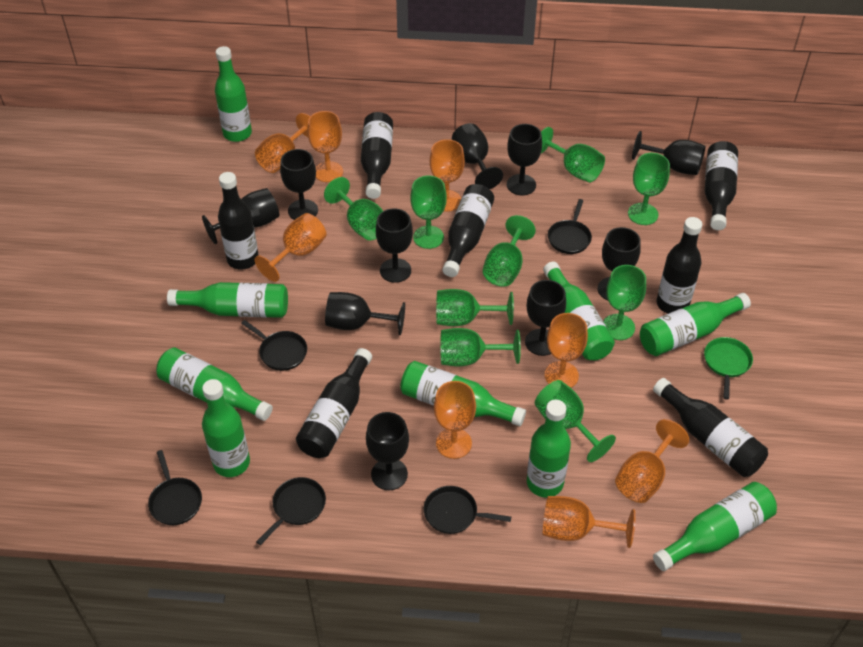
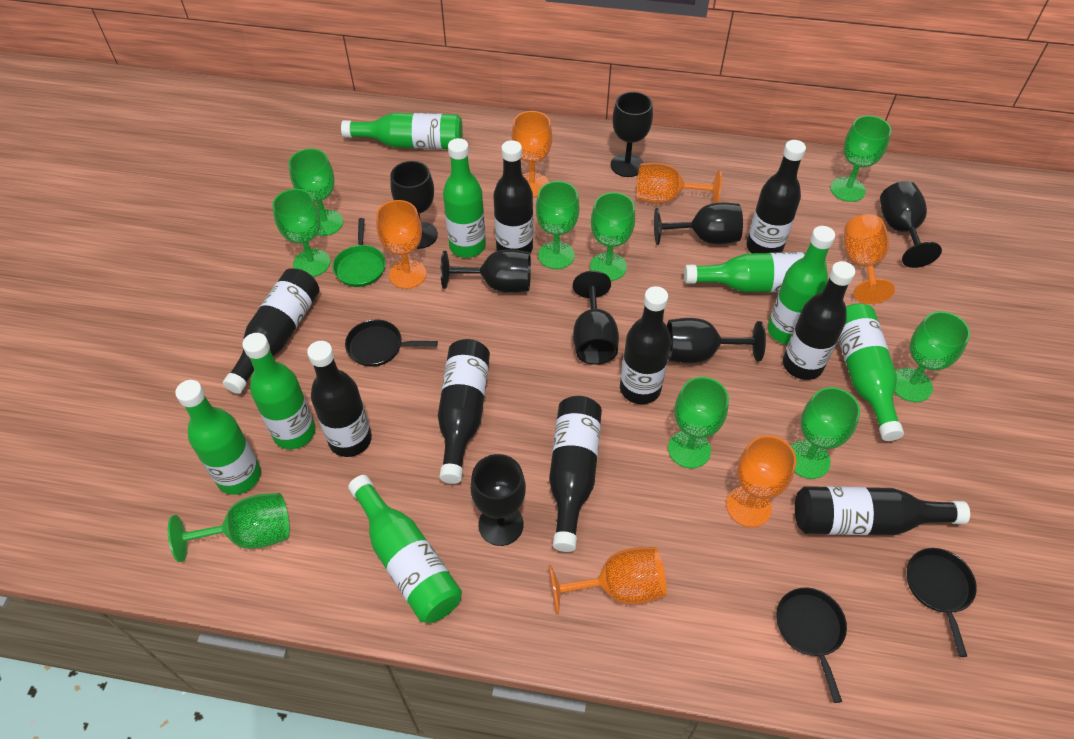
black bottle: 7 -> 9
black goblet: 10 -> 8
black pan: 5 -> 3
green bottle: 9 -> 8
orange goblet: 8 -> 6

